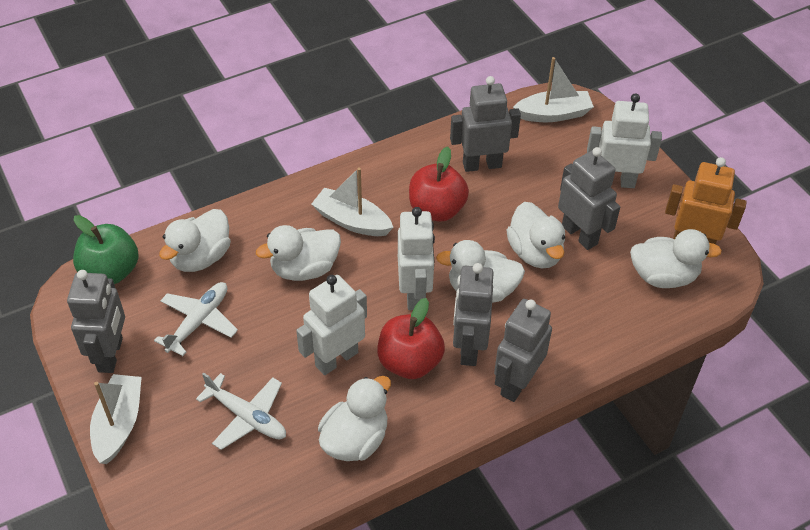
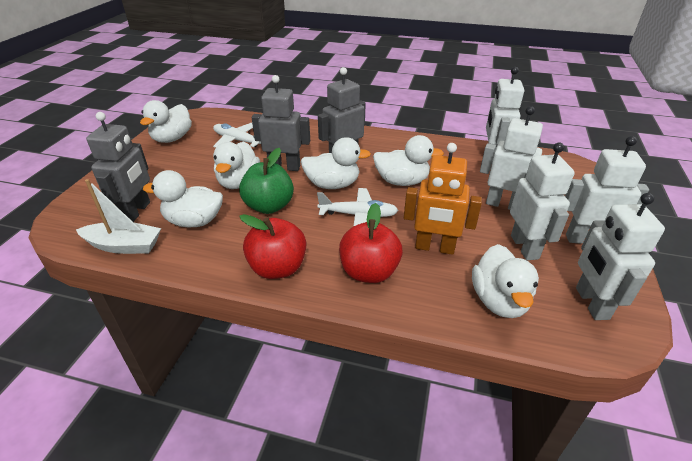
grey robot: 5 -> 3
white boat: 3 -> 1
white robot: 3 -> 5

